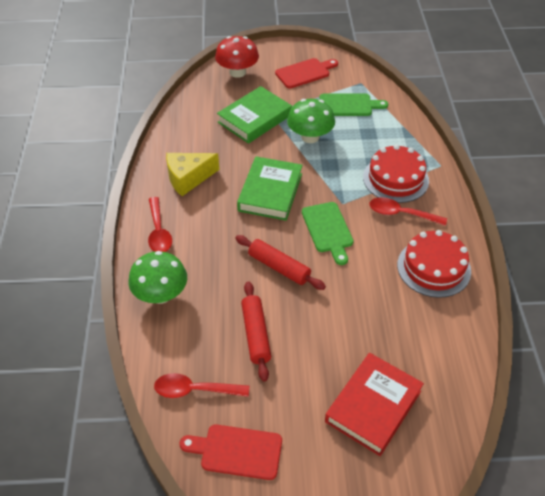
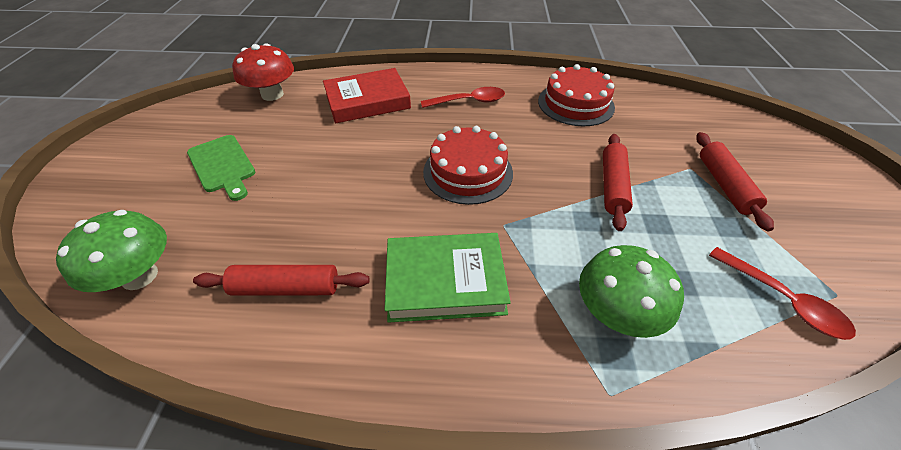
green book: 2 -> 1
green cutting board: 2 -> 1
red cutting board: 2 -> 0
red rolling pin: 2 -> 3
red spoon: 3 -> 2
yellow cheese: 1 -> 0

